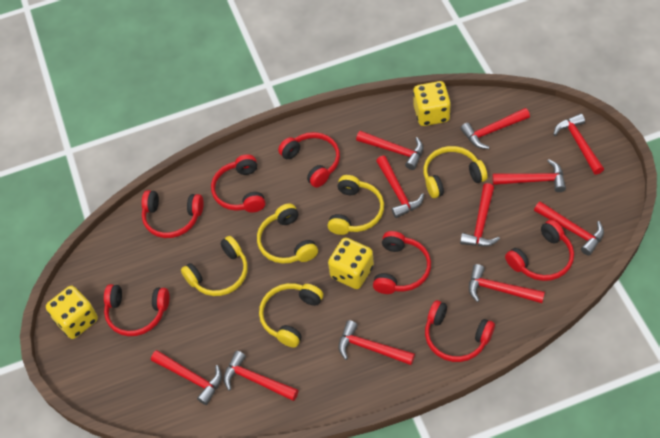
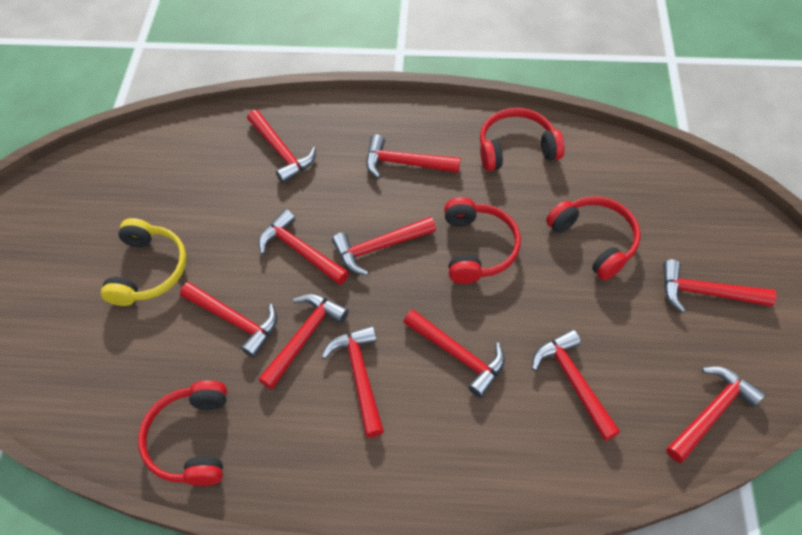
red headphones: 7 -> 4
yellow dice: 3 -> 0
yellow headphones: 5 -> 1

